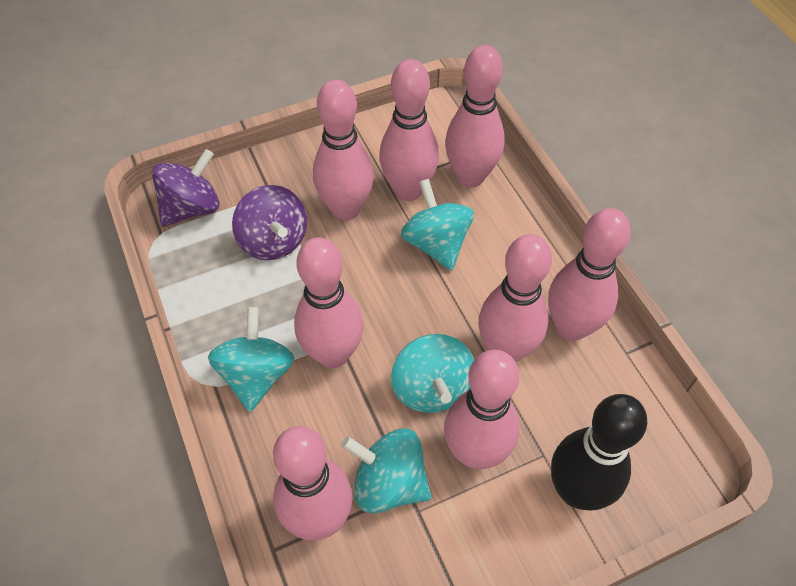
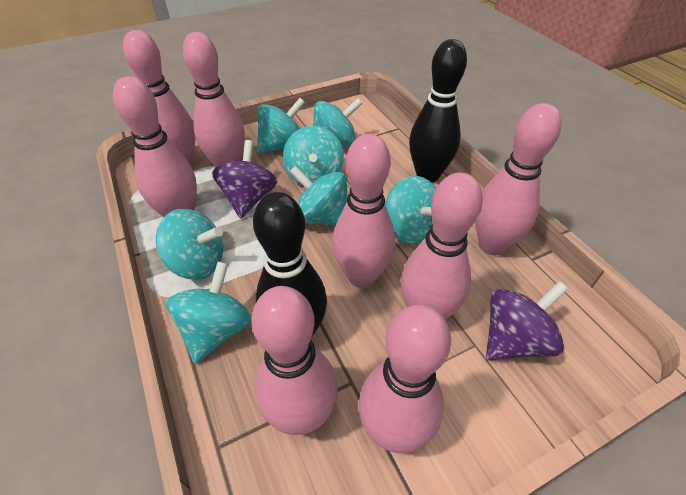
black bowling pin: 1 -> 2
turquoise spinning top: 4 -> 7

